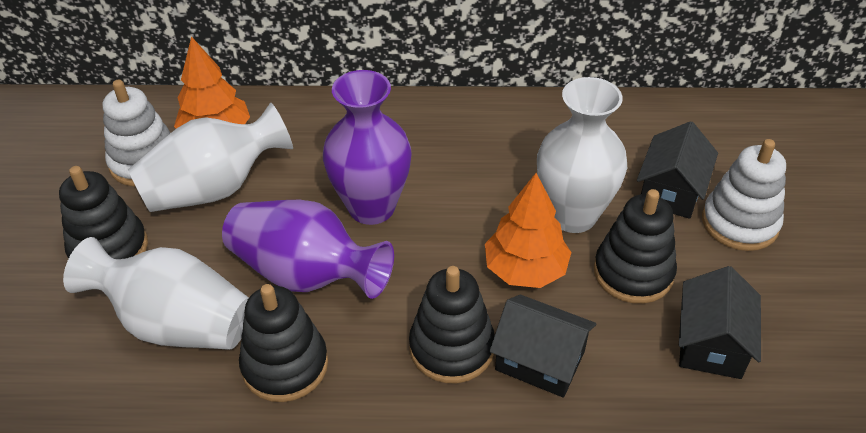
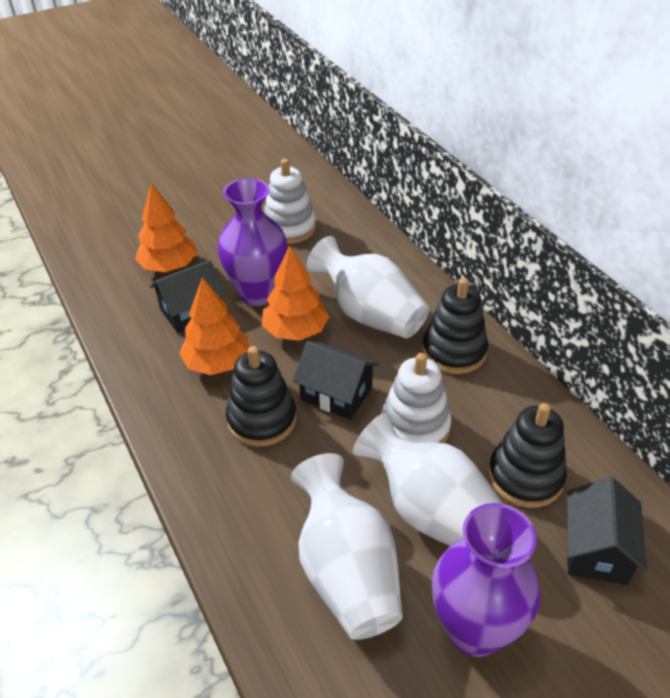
black stacking toy: 4 -> 3
orange tree: 2 -> 3

